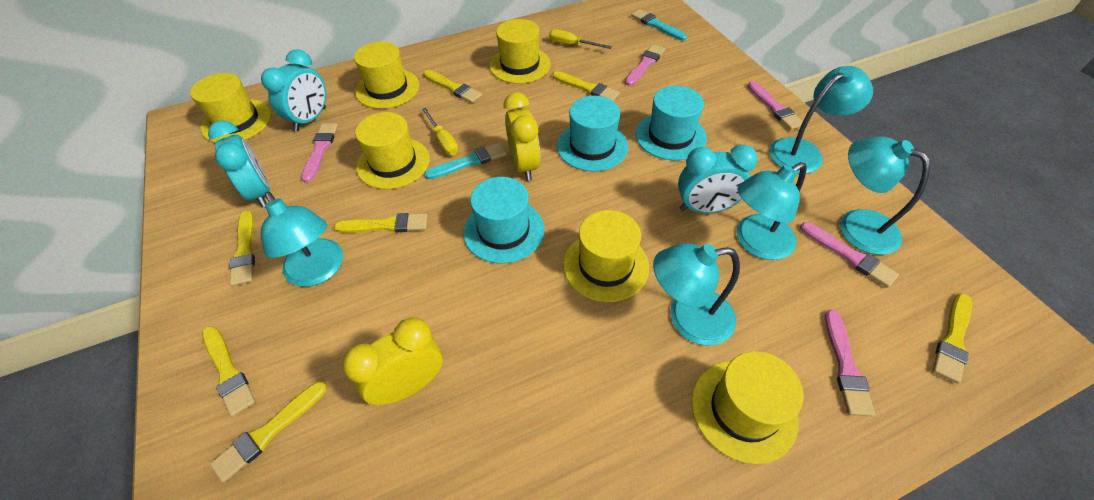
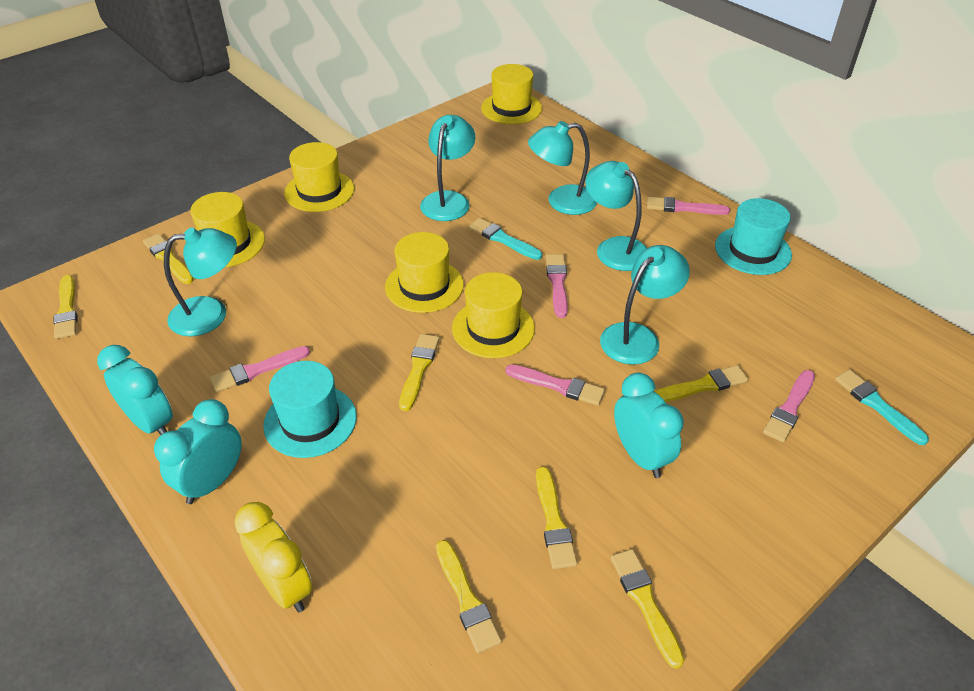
turquoise hat: 3 -> 2
yellow clock: 2 -> 1
yellow hat: 6 -> 5
yellow screwdriver: 2 -> 0

